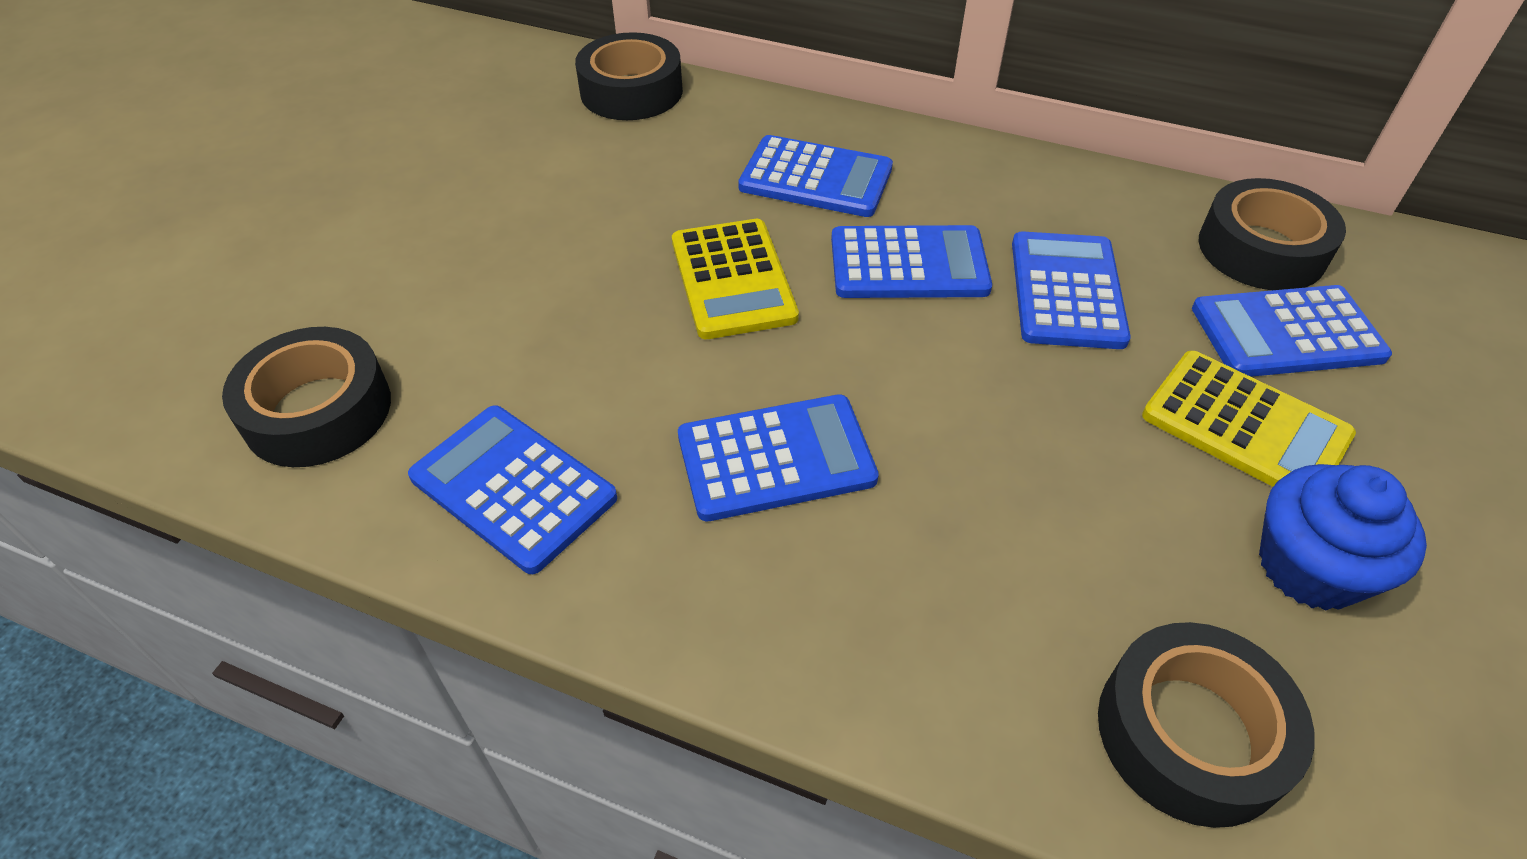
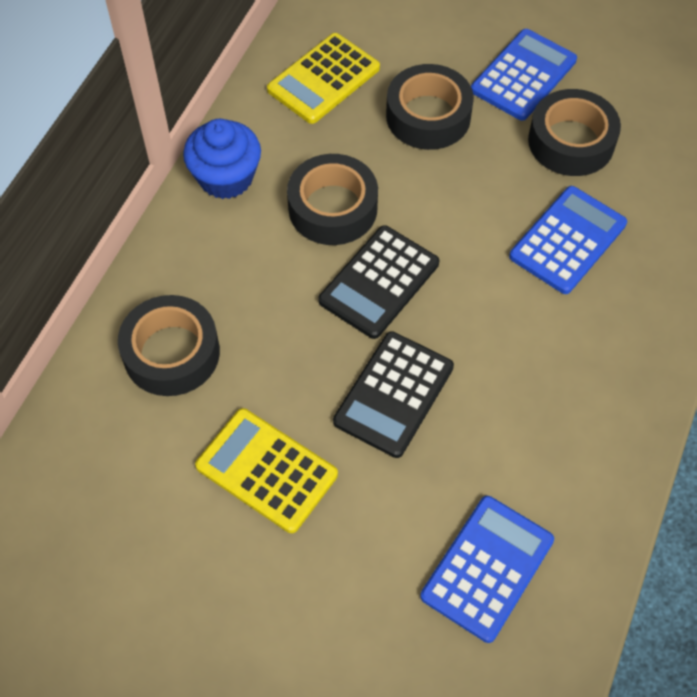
black calculator: 0 -> 2
blue calculator: 6 -> 3

